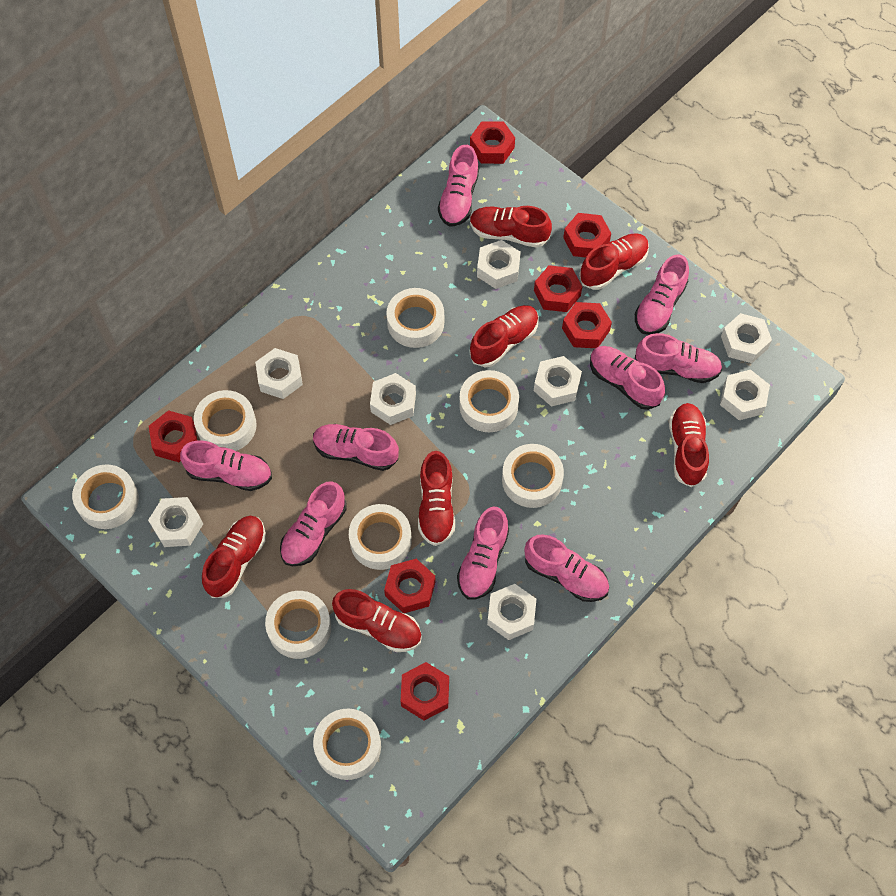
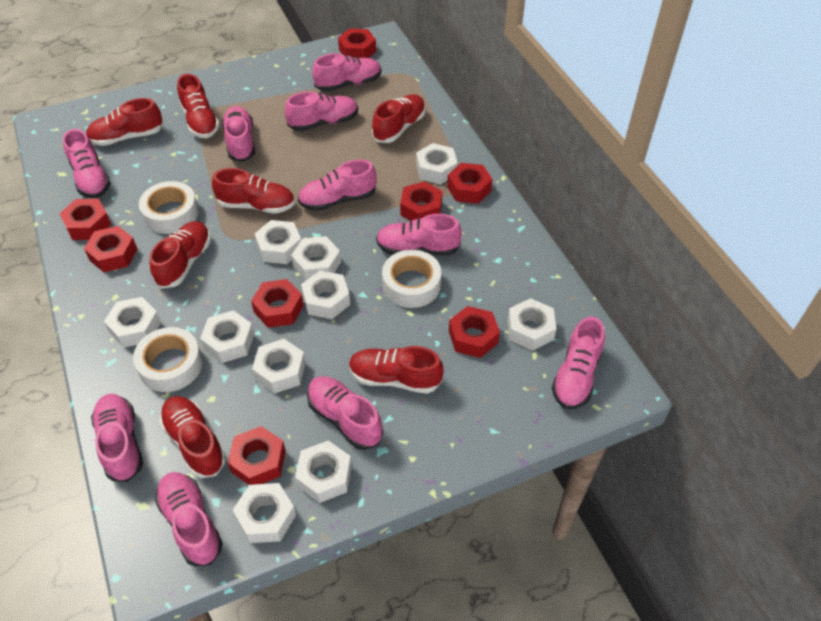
pink shoe: 9 -> 10
red nut: 7 -> 8
white nut: 8 -> 10
white tape: 8 -> 3

